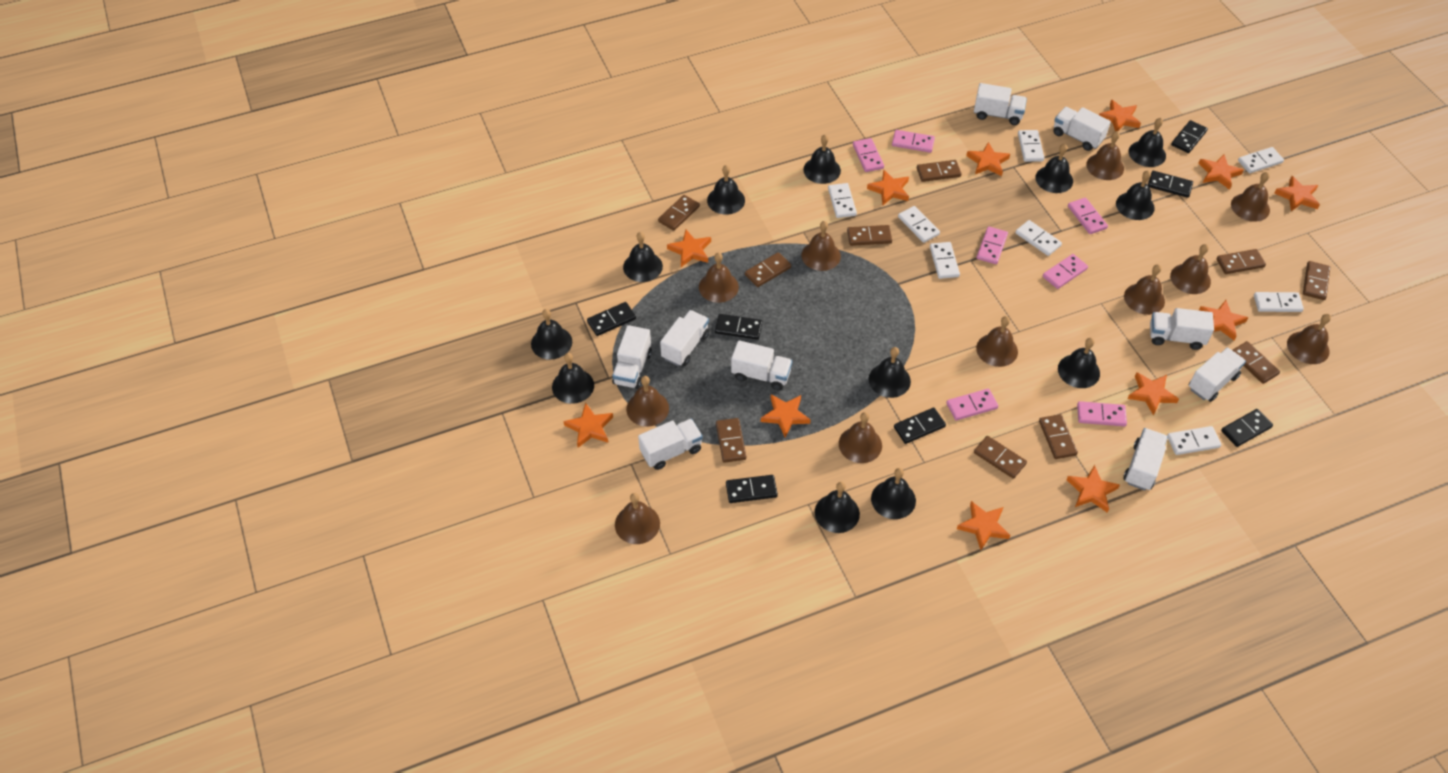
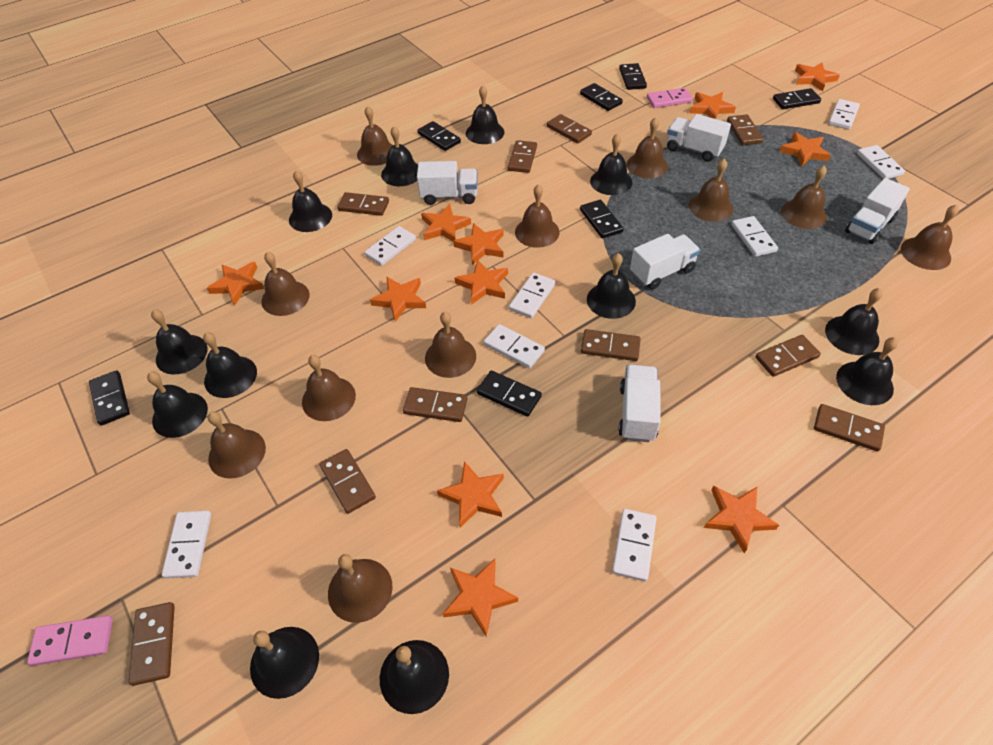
orange star: 12 -> 11
pink domino: 7 -> 2
white truck: 9 -> 5

